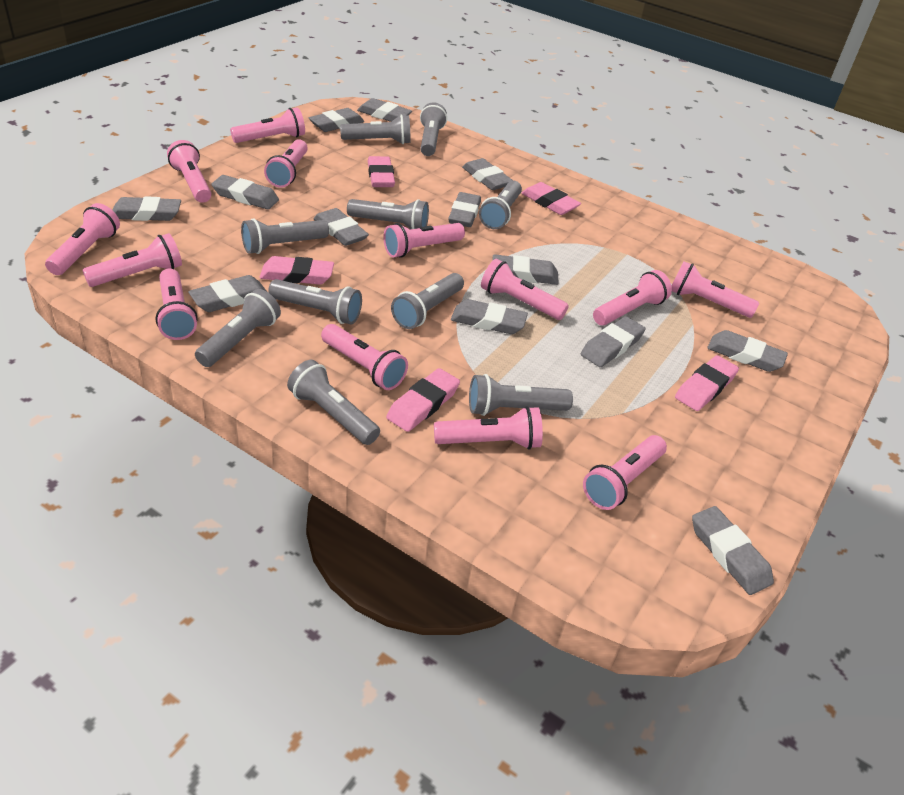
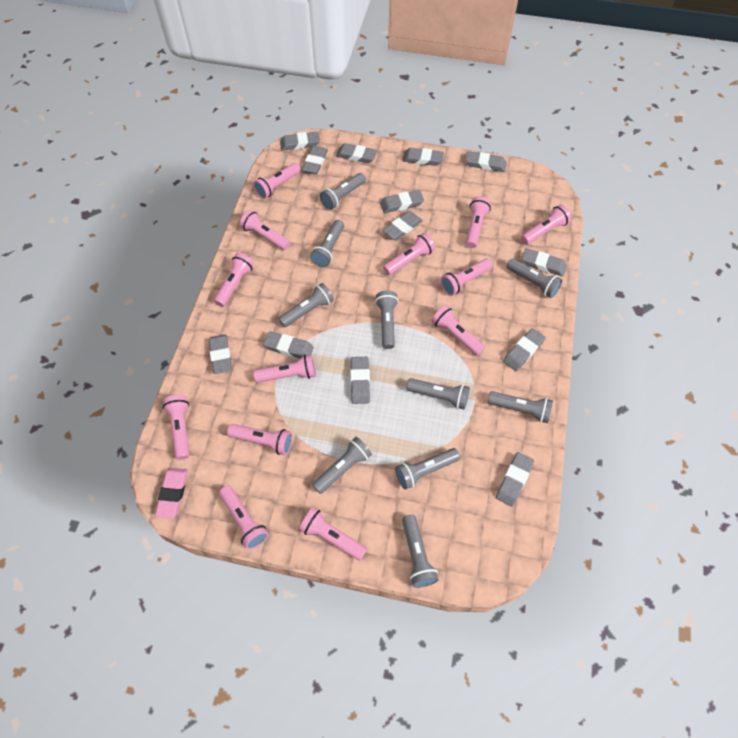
pink eraser: 5 -> 1

